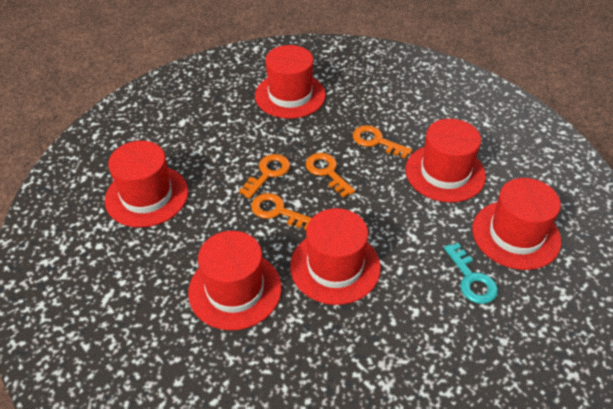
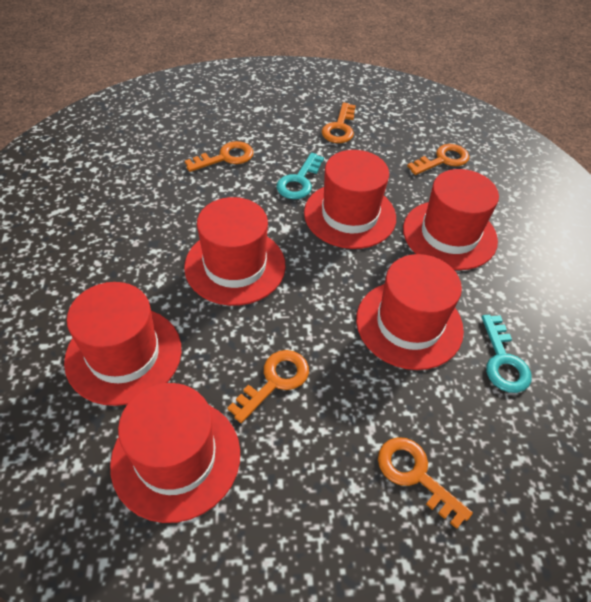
orange key: 4 -> 5
turquoise key: 1 -> 2

